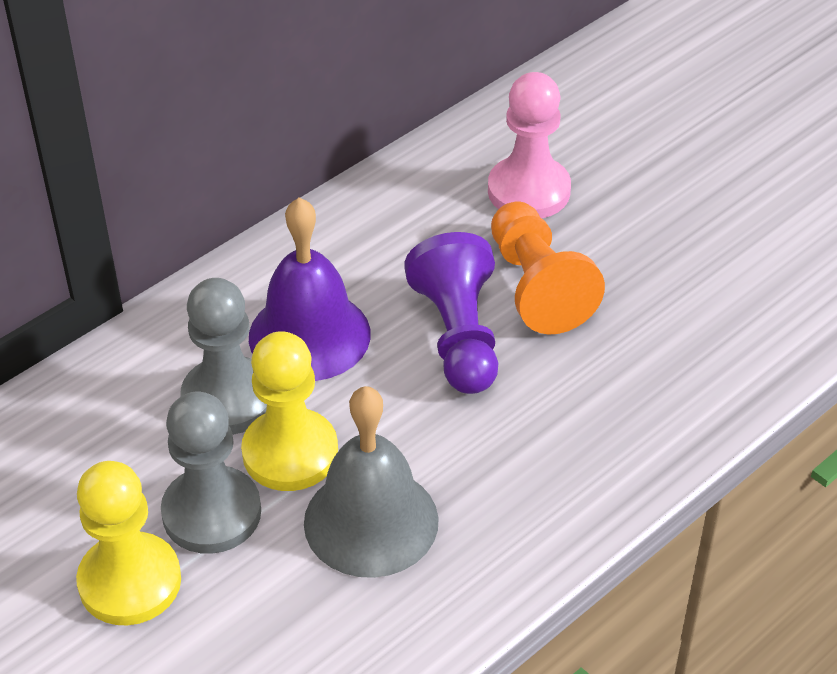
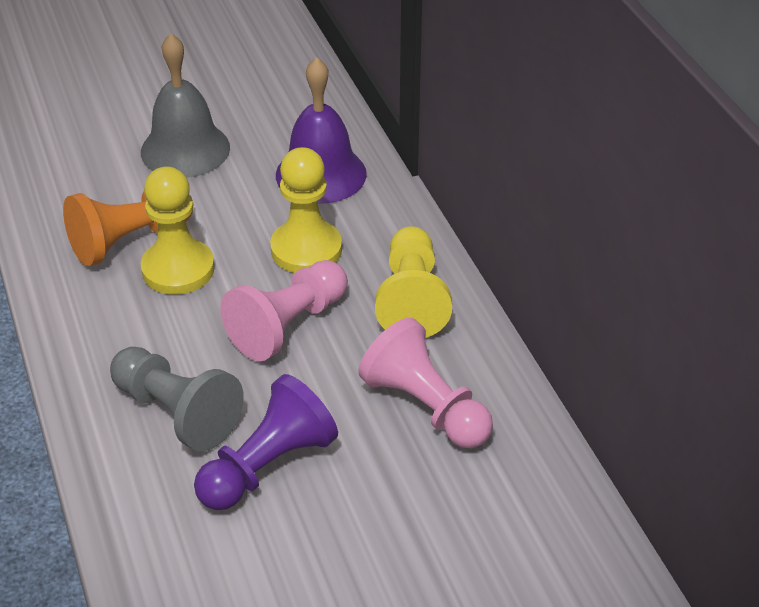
grey pawn: 2 -> 1
pink pawn: 1 -> 2
yellow pawn: 2 -> 3

